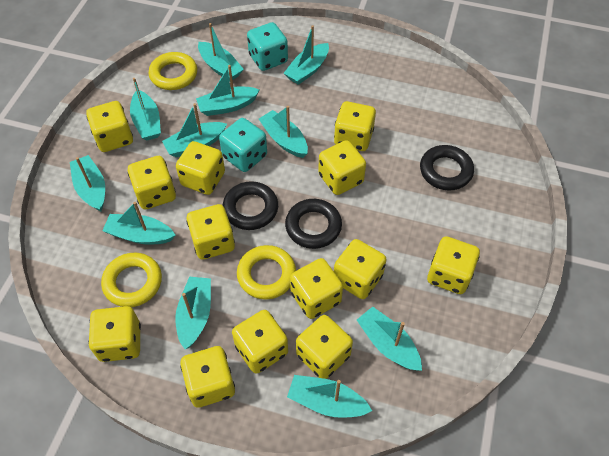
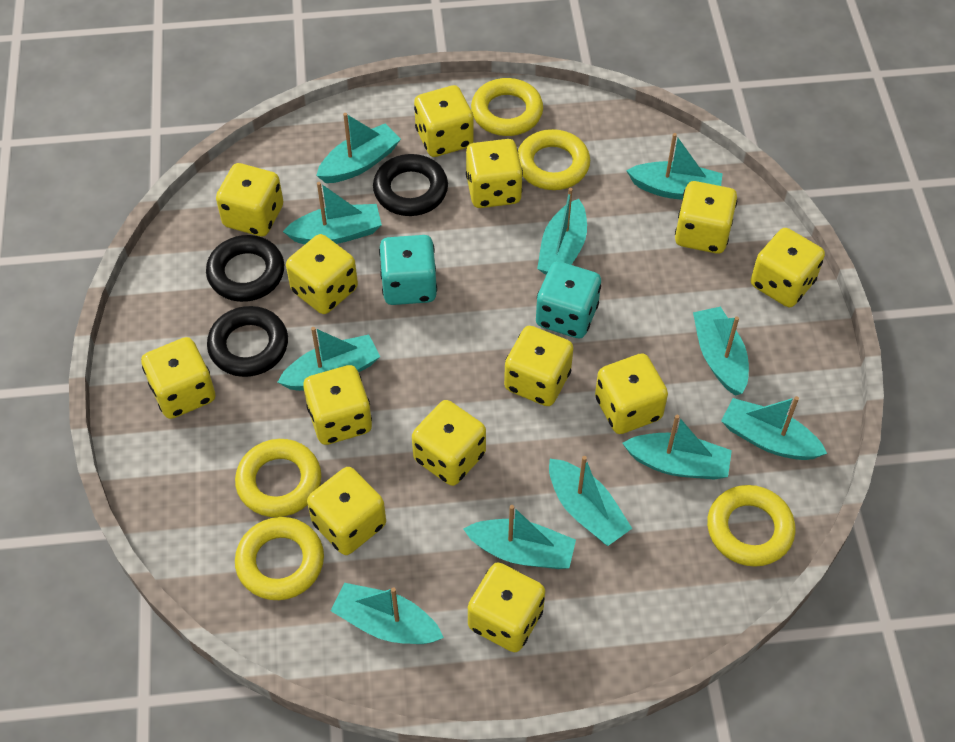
yellow ring: 3 -> 5

